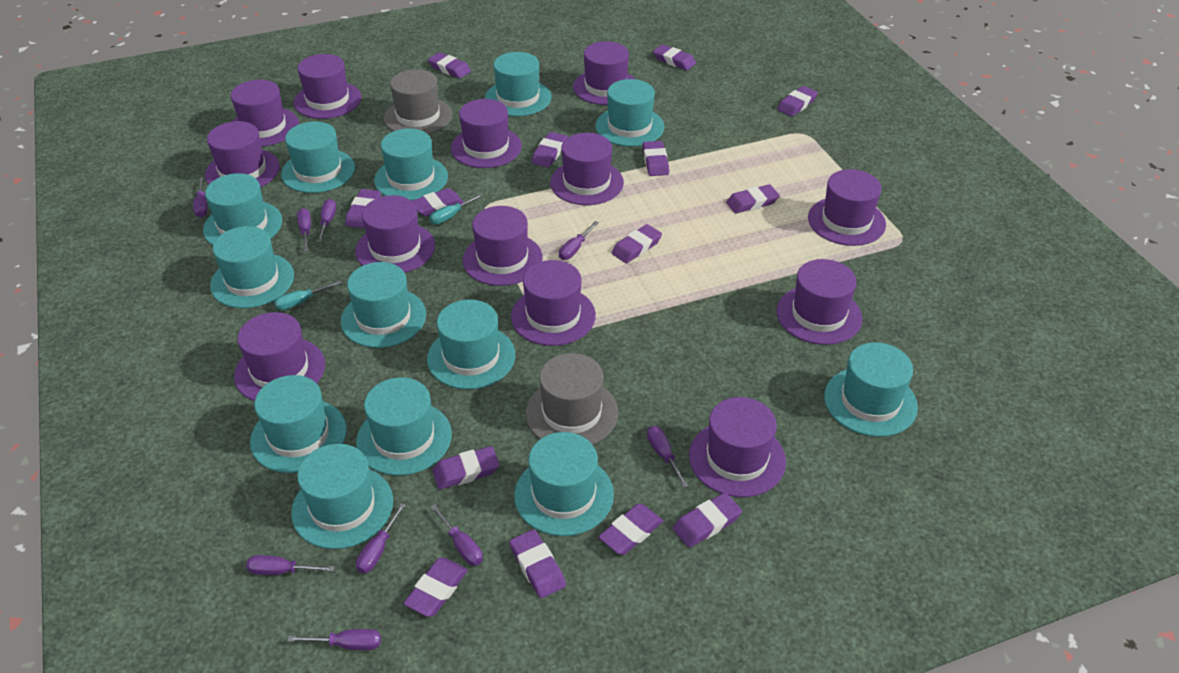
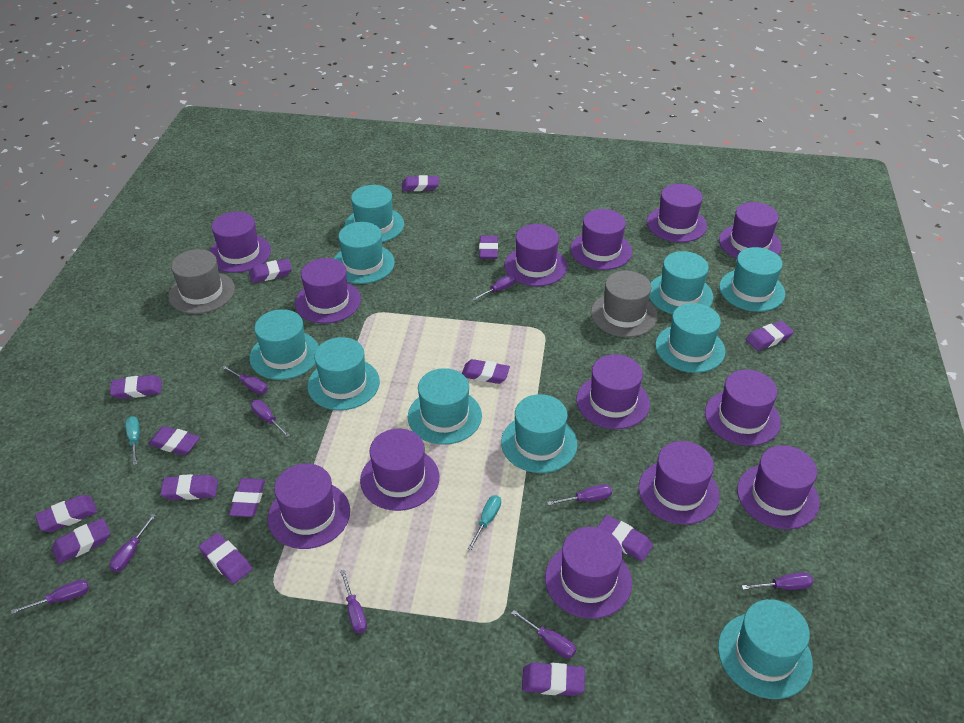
turquoise hat: 13 -> 10

